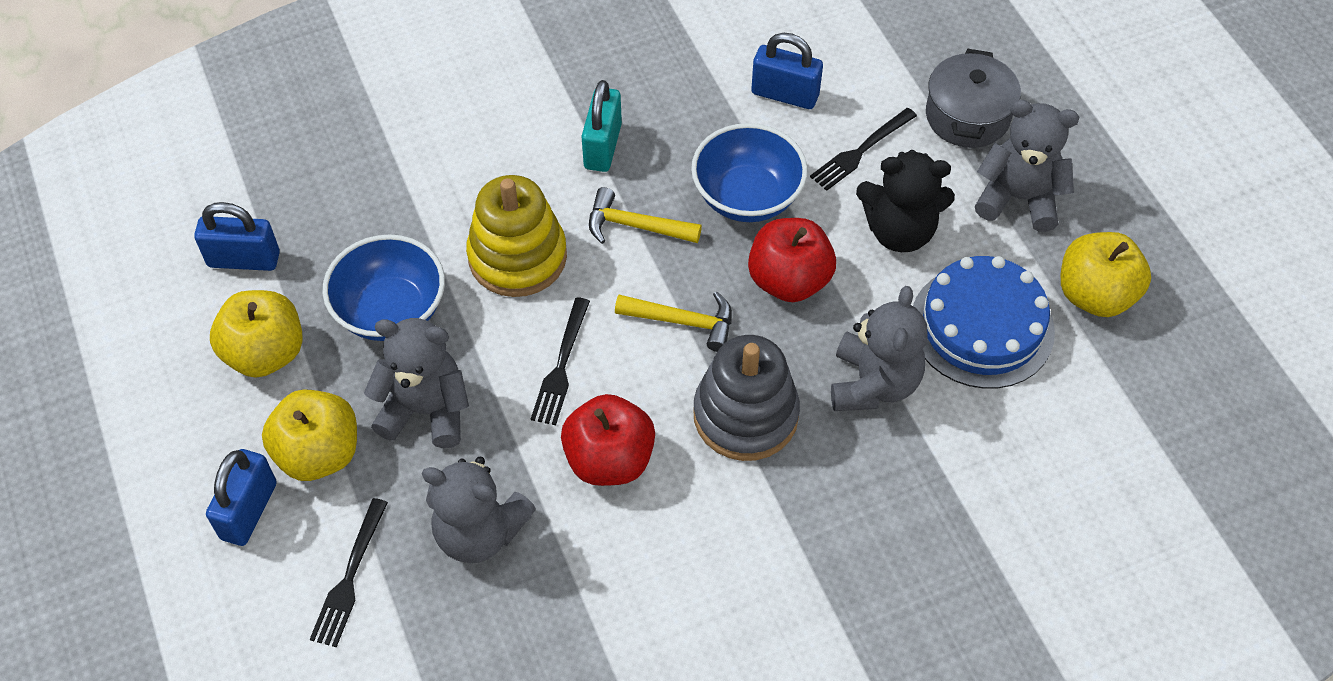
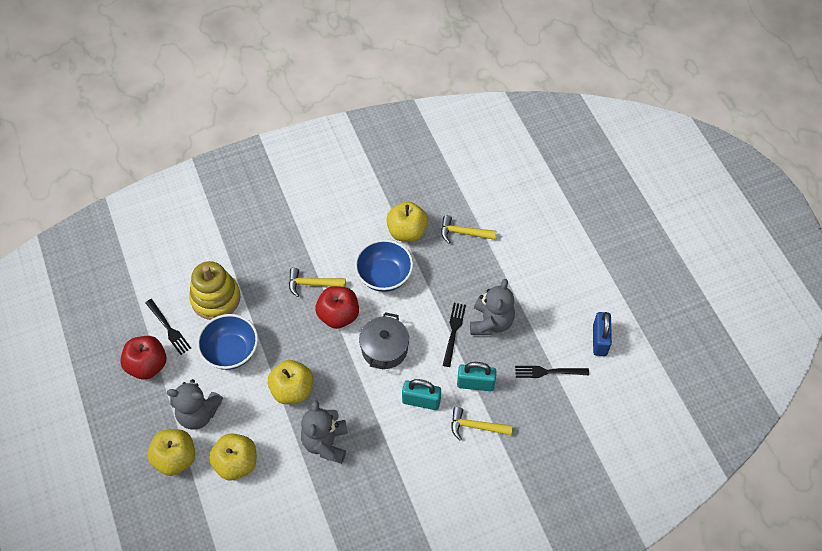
black teddy bear: 1 -> 0
blue cake: 1 -> 0
blue padlock: 3 -> 1
grey stacking toy: 1 -> 0
grey teddy bear: 4 -> 3
turquoise padlock: 1 -> 2
yellow apple: 3 -> 4
yellow hammer: 2 -> 3

